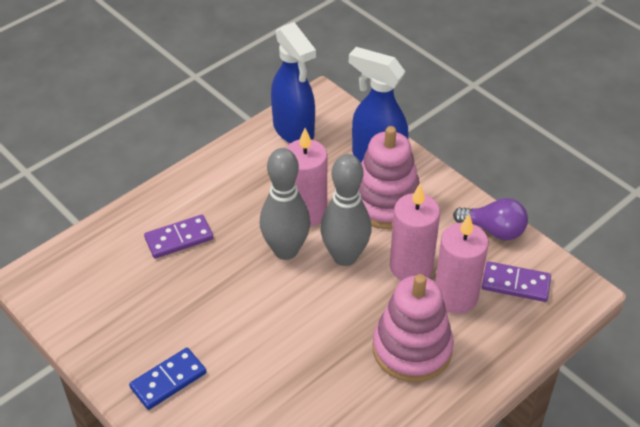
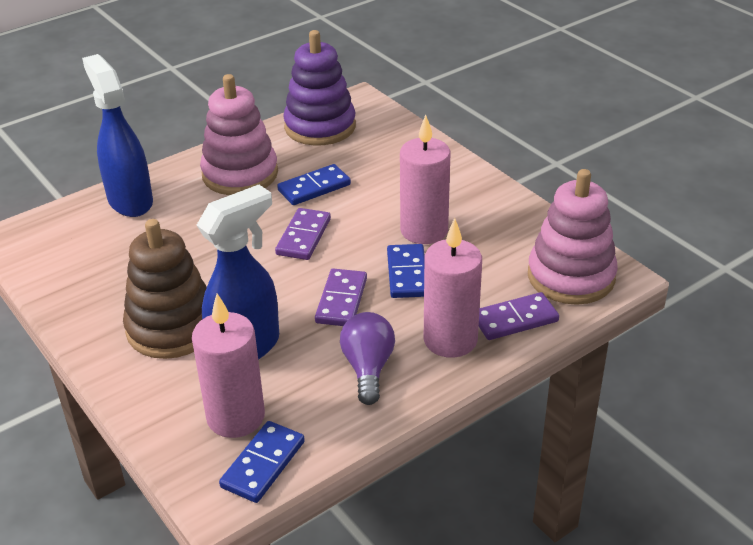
blue domino: 1 -> 3
brown stacking toy: 0 -> 1
grey bowling pin: 2 -> 0
purple domino: 2 -> 3
purple stacking toy: 0 -> 1

